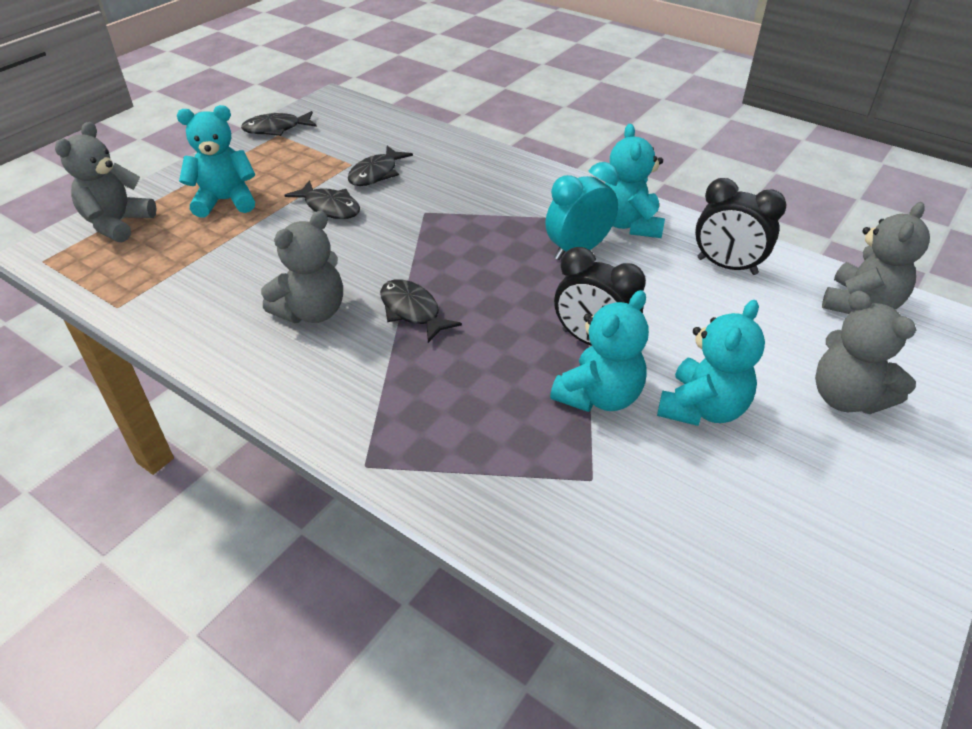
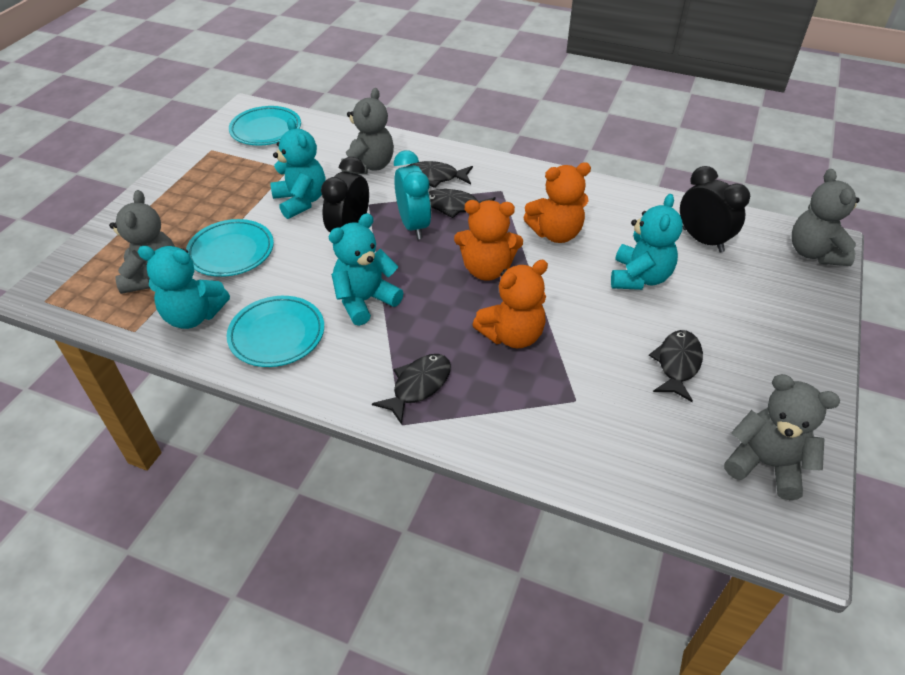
orange teddy bear: 0 -> 3
turquoise plate: 0 -> 3

